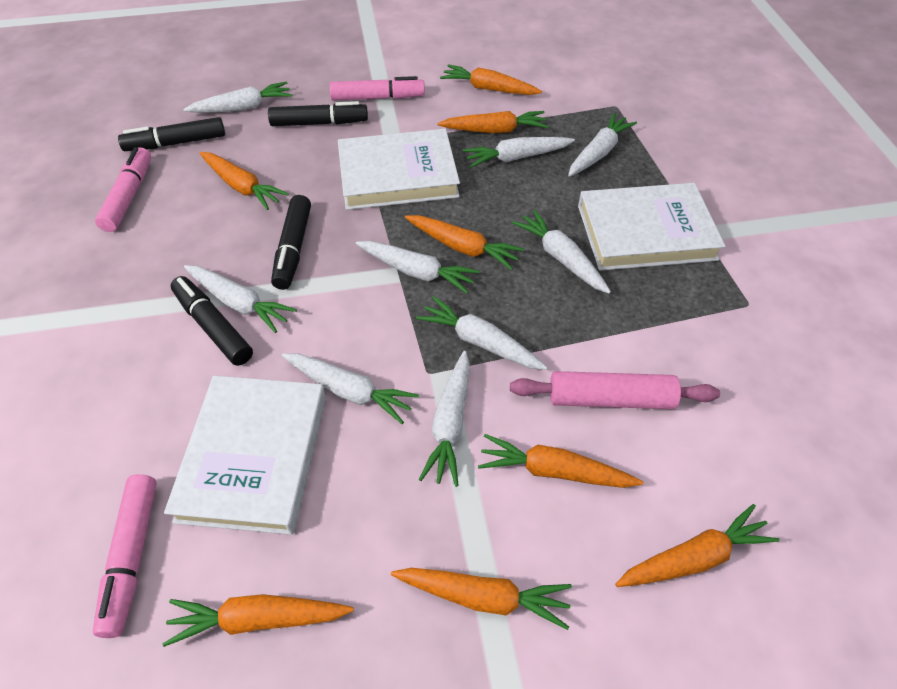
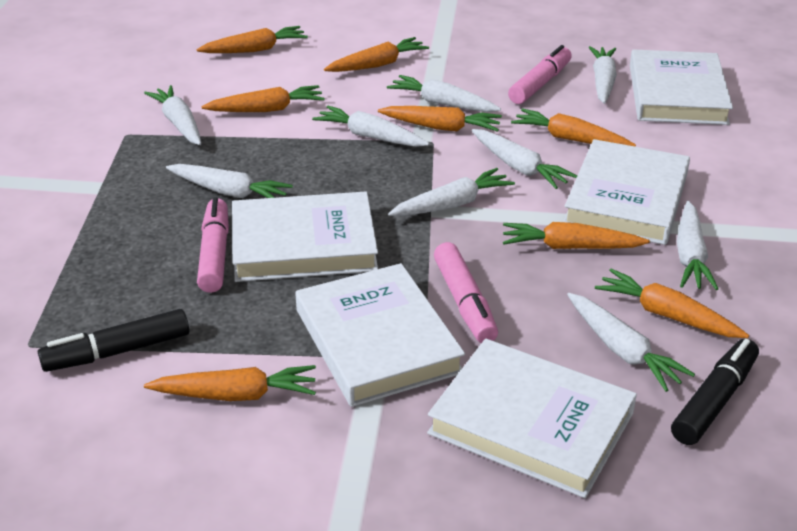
black marker: 4 -> 2
pink rolling pin: 1 -> 0
white book: 3 -> 5

